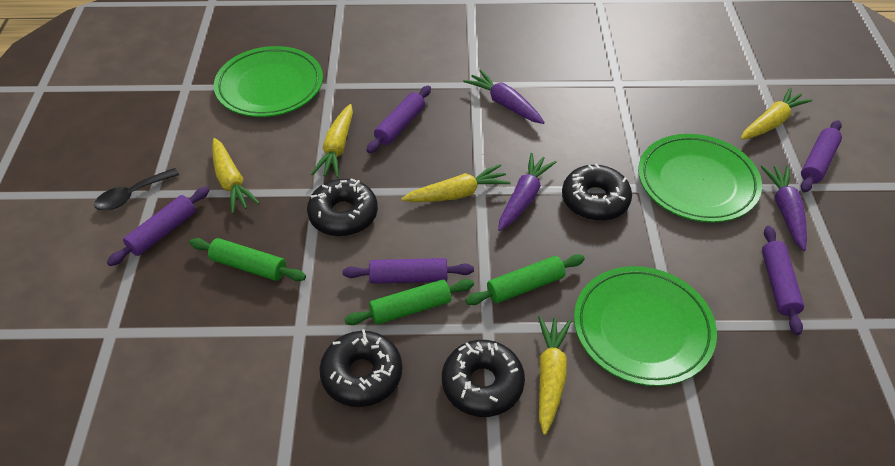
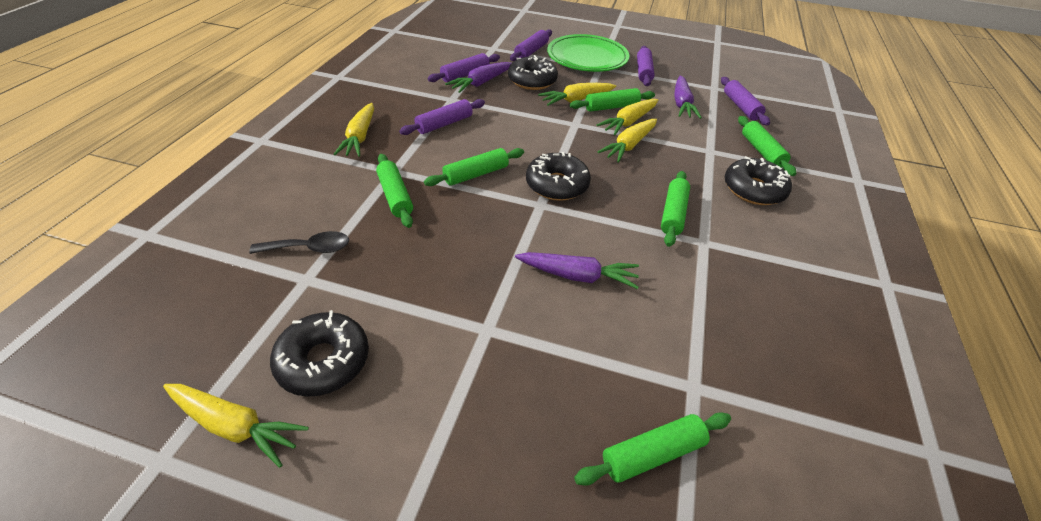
green plate: 3 -> 1
green rolling pin: 3 -> 6

